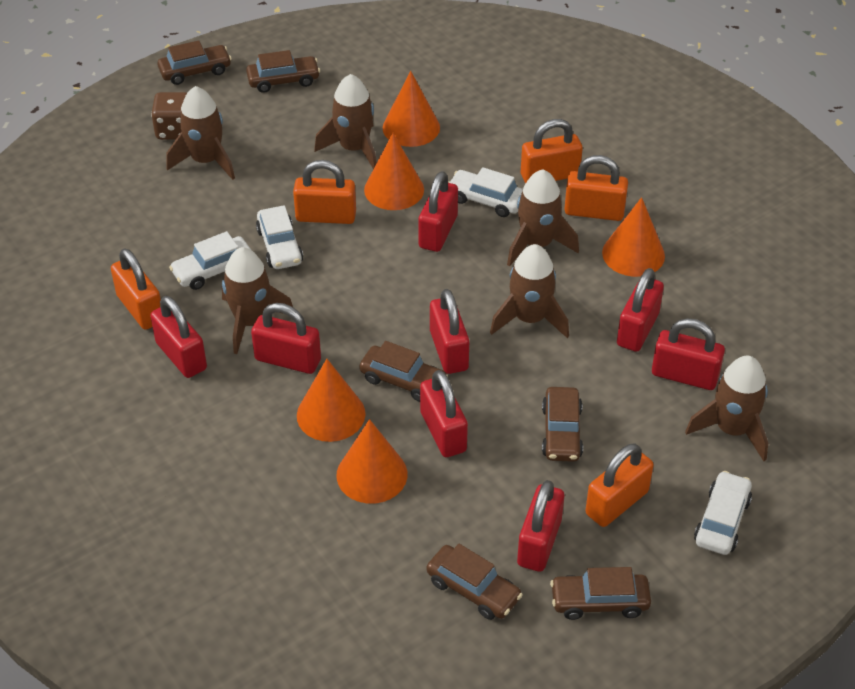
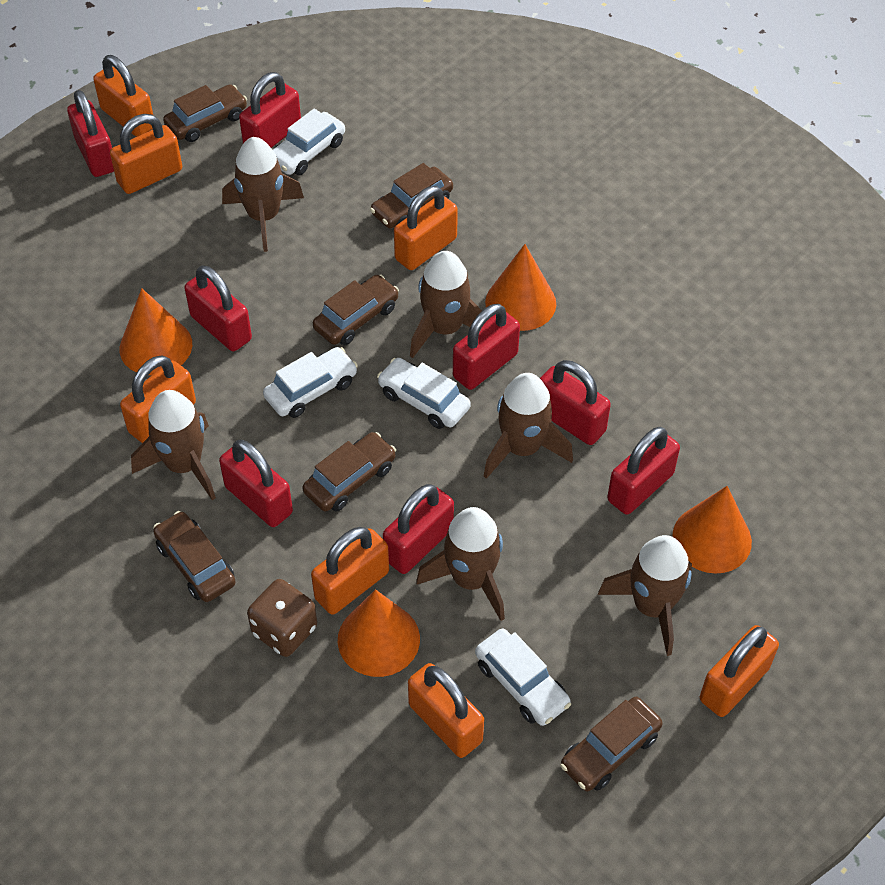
orange cone: 5 -> 4
orange padlock: 5 -> 7

